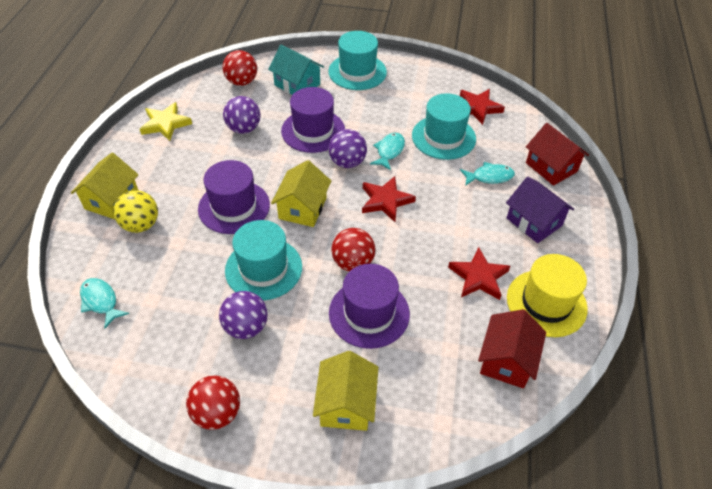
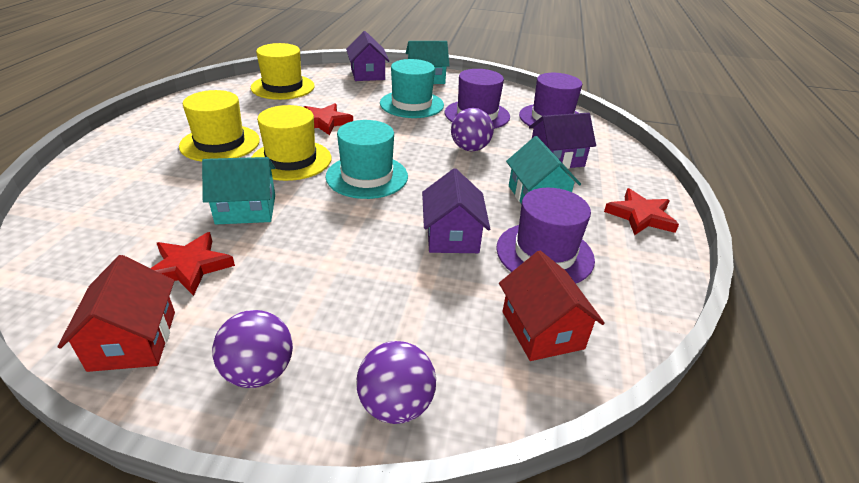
purple house: 1 -> 3
red ball: 3 -> 0
turquoise fish: 3 -> 0
turquoise hat: 3 -> 2
turquoise house: 1 -> 3
yellow ball: 1 -> 0
yellow hat: 1 -> 3
yellow house: 3 -> 0
yellow star: 1 -> 0

